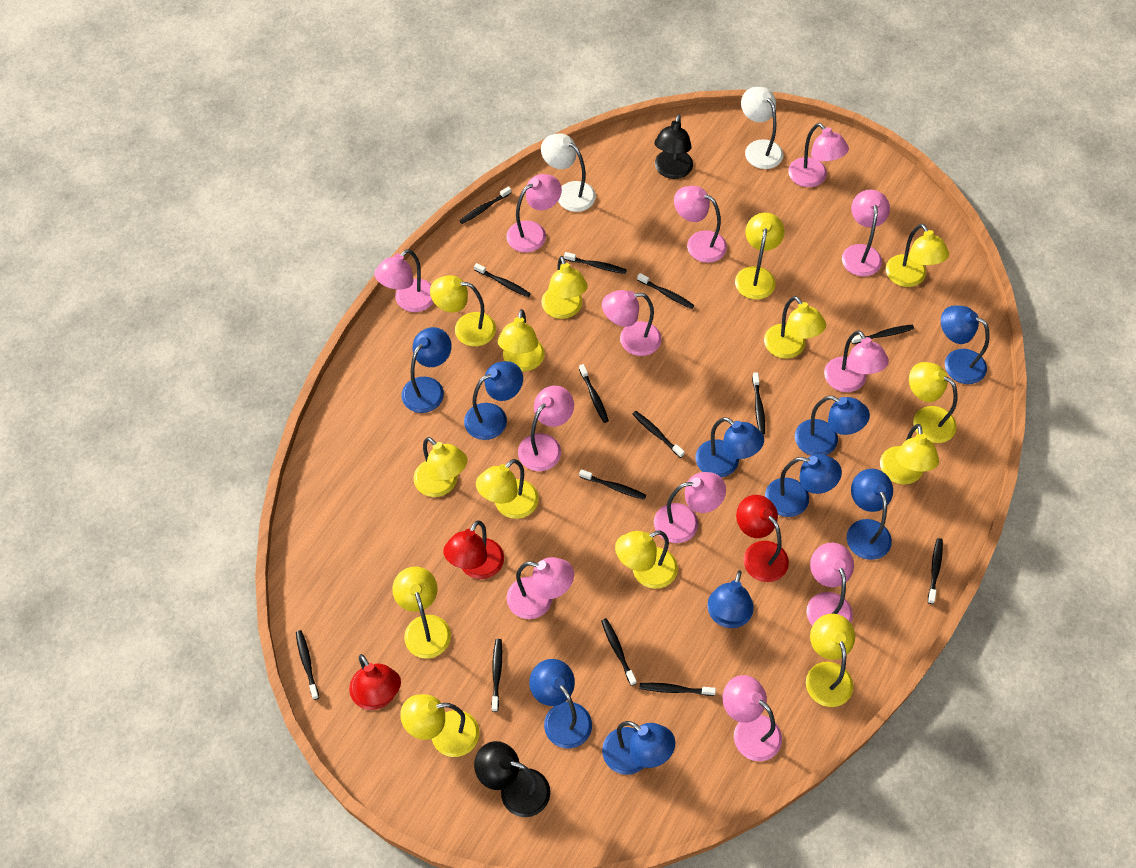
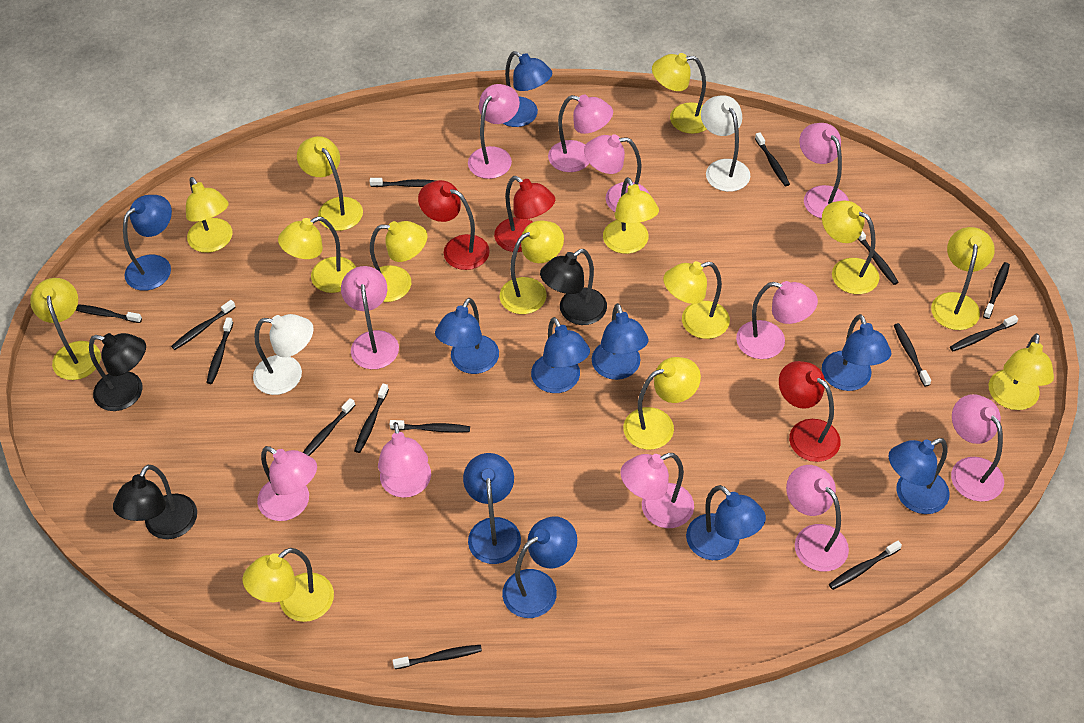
black lamp: 2 -> 3
pink lamp: 12 -> 11

